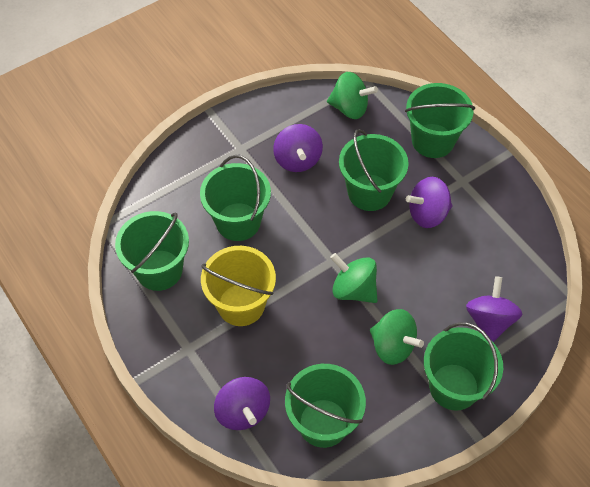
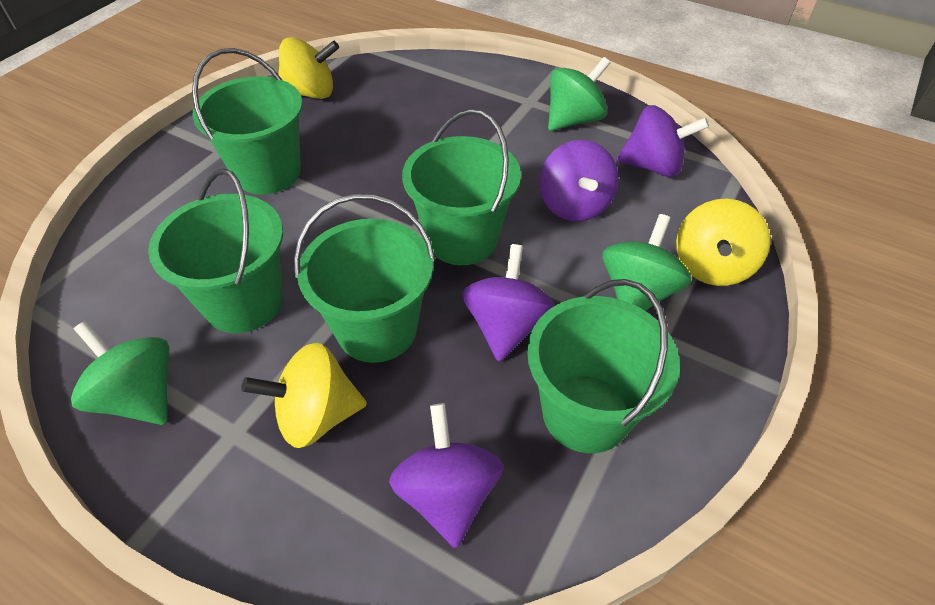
green bucket: 6 -> 5
yellow bucket: 1 -> 0
yellow spinning top: 0 -> 3

